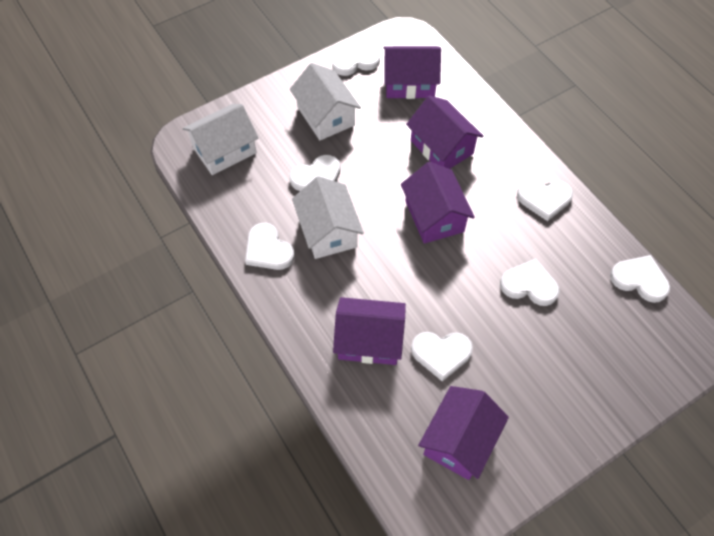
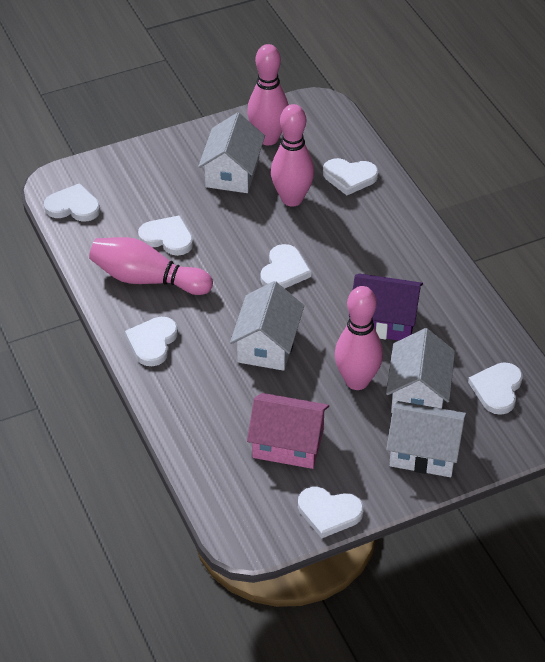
pink bowling pin: 0 -> 4
pink house: 0 -> 1
purple house: 5 -> 1
white house: 3 -> 4

